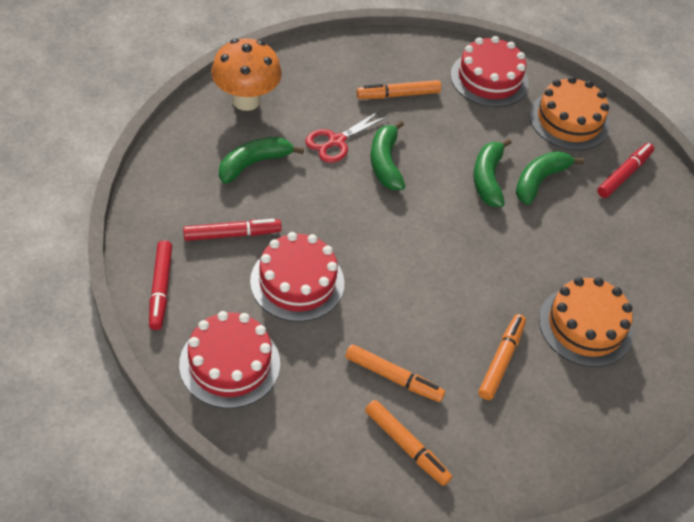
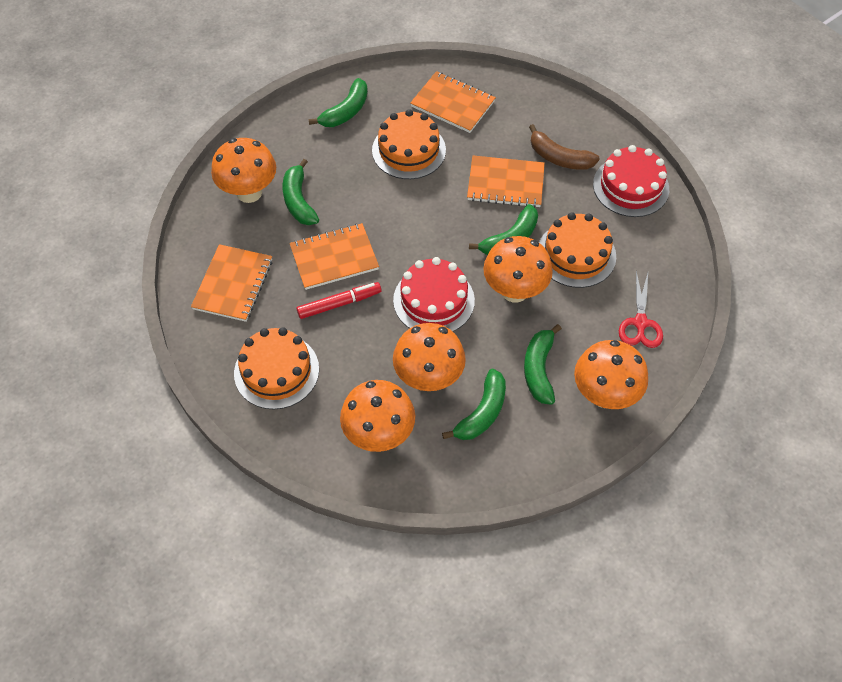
brown banana: 0 -> 1
green banana: 4 -> 5
orange cake: 2 -> 3
orange marker: 4 -> 0
orange mushroom: 1 -> 5
orange notebook: 0 -> 4
red cake: 3 -> 2
red marker: 3 -> 1

